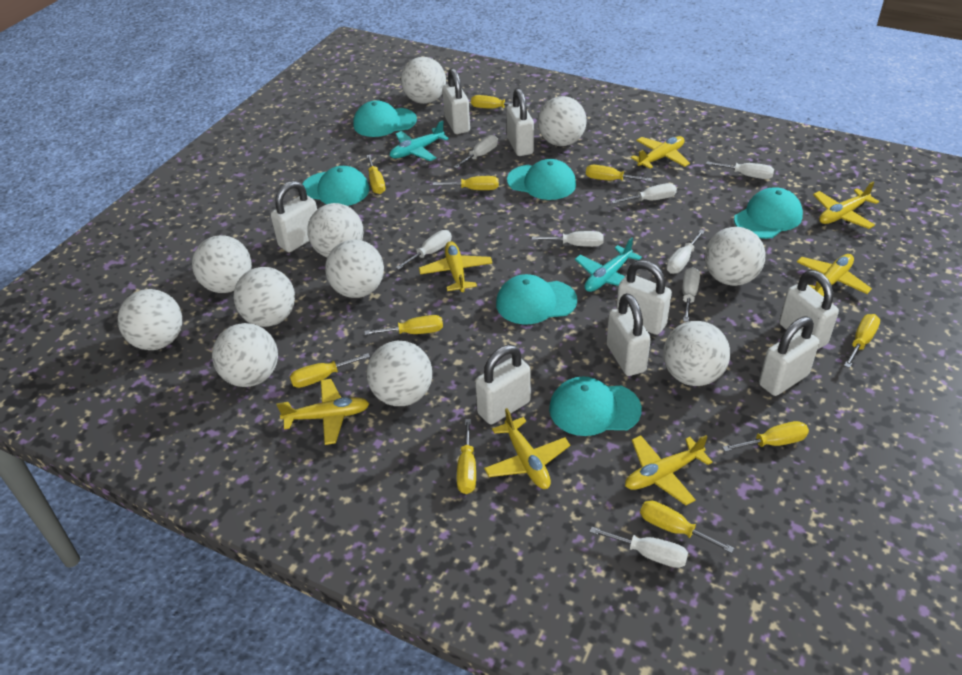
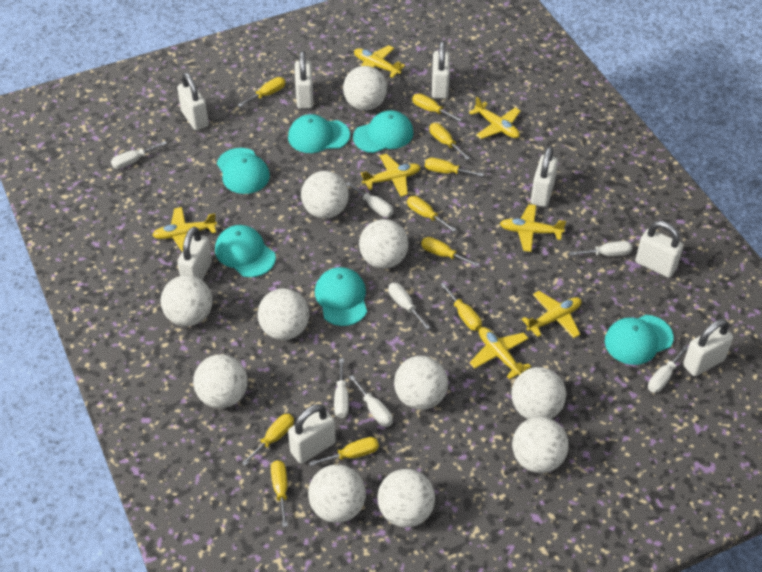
turquoise plane: 2 -> 0
white screwdriver: 8 -> 7

